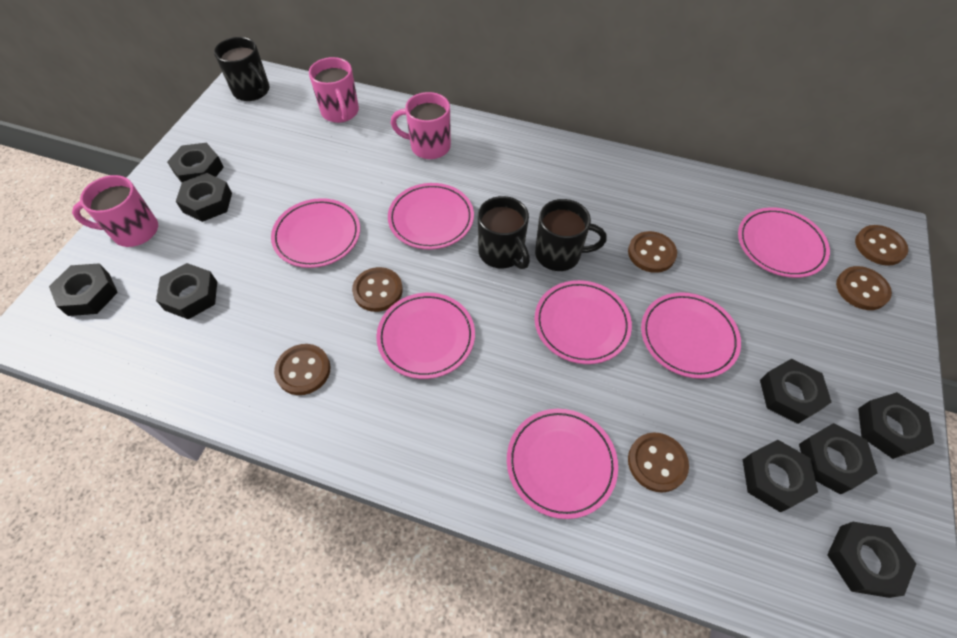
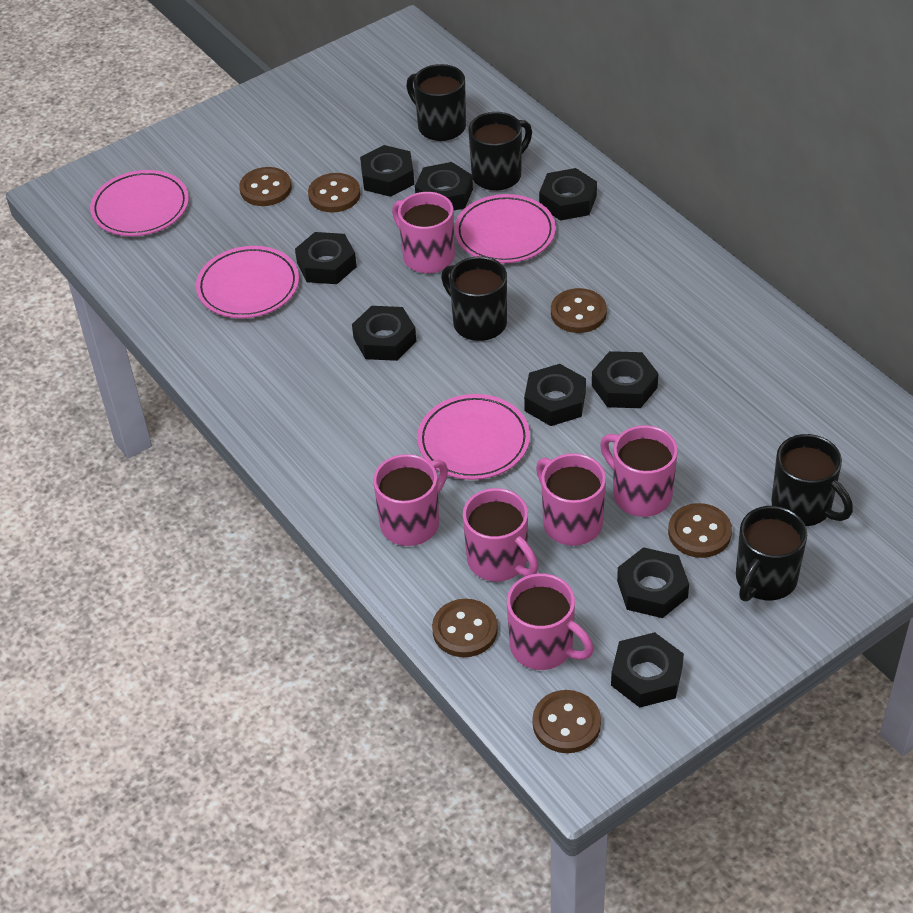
black mug: 3 -> 5
pink mug: 3 -> 6
pink plate: 7 -> 4

